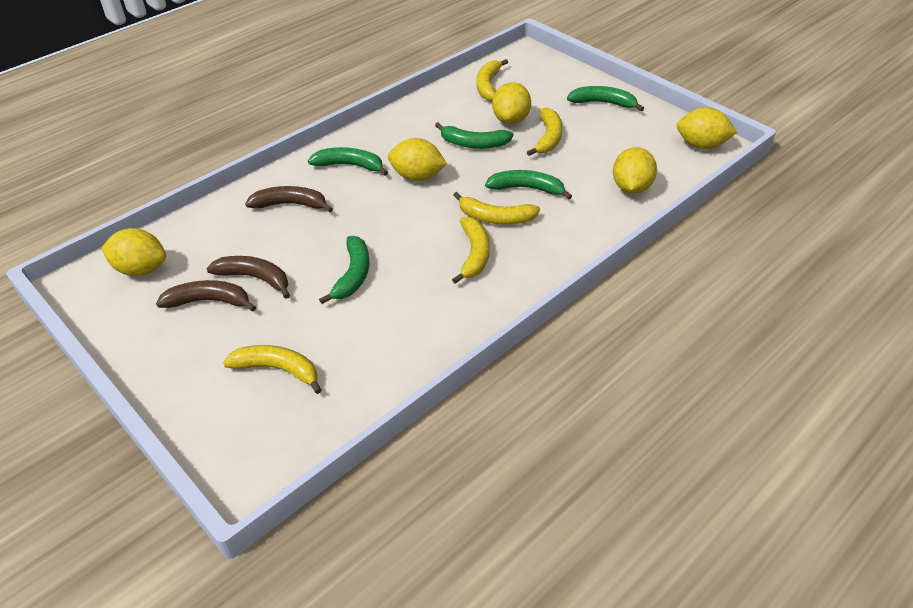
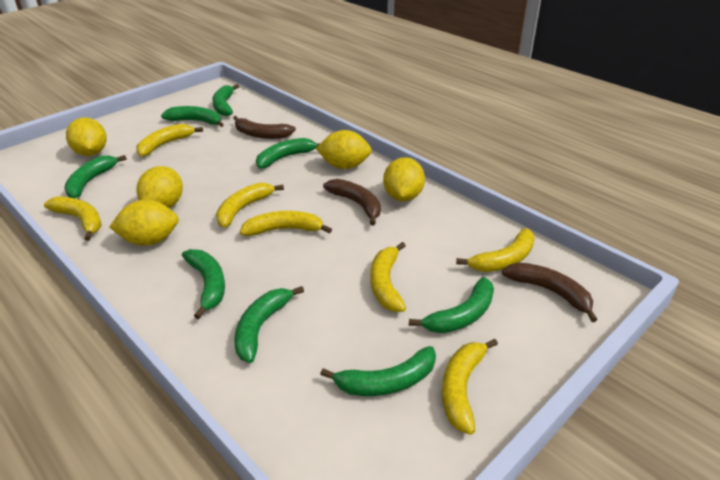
green banana: 5 -> 8
yellow banana: 5 -> 7

